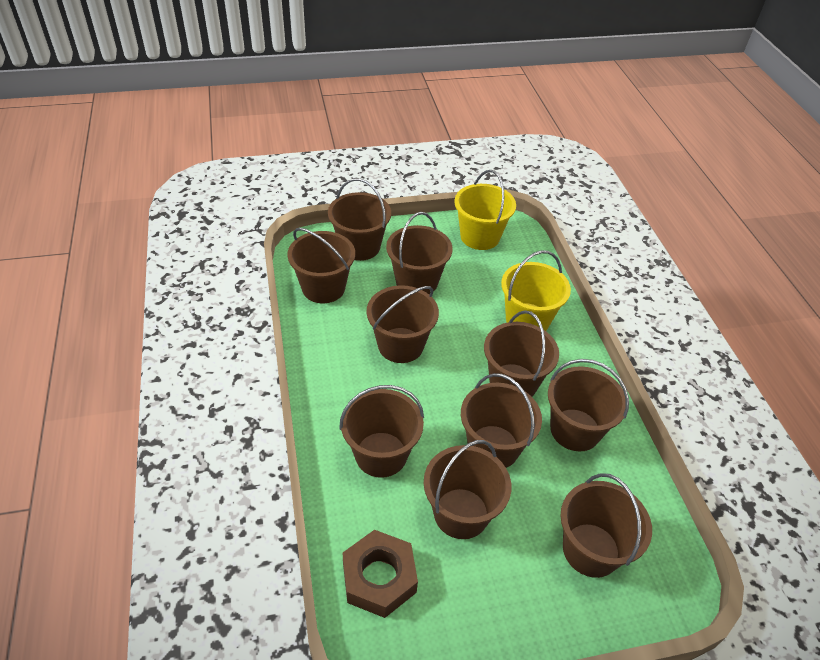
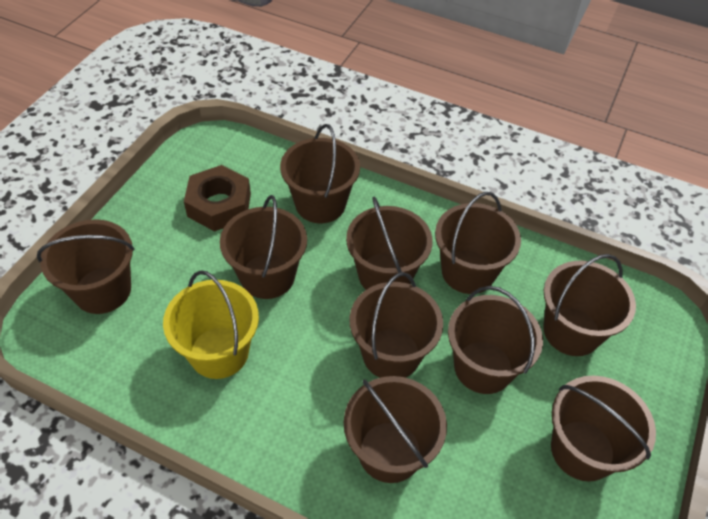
yellow bucket: 2 -> 1

